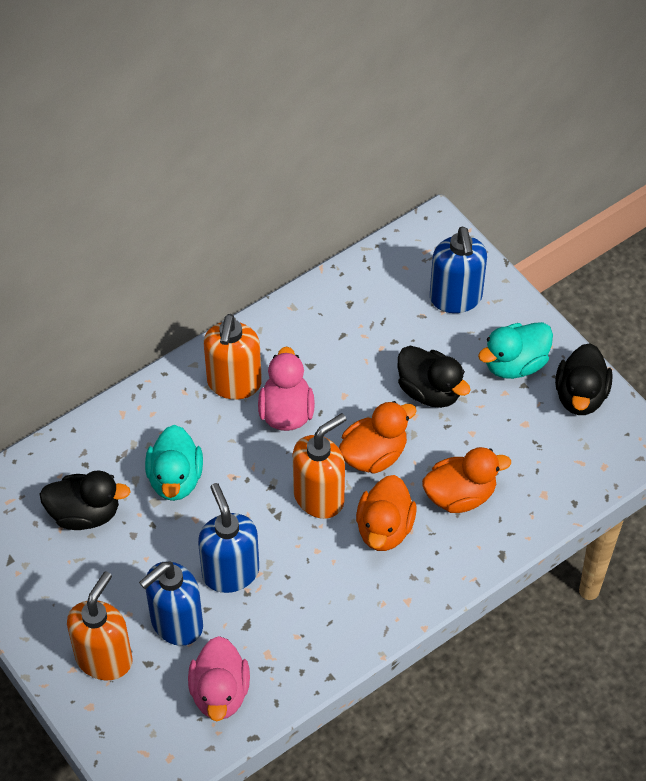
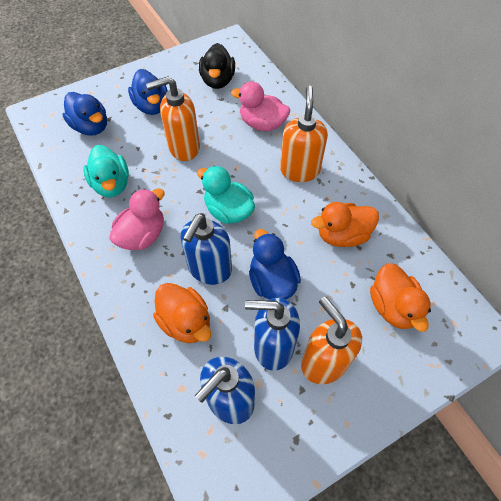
black duck: 3 -> 1
blue duck: 0 -> 3

